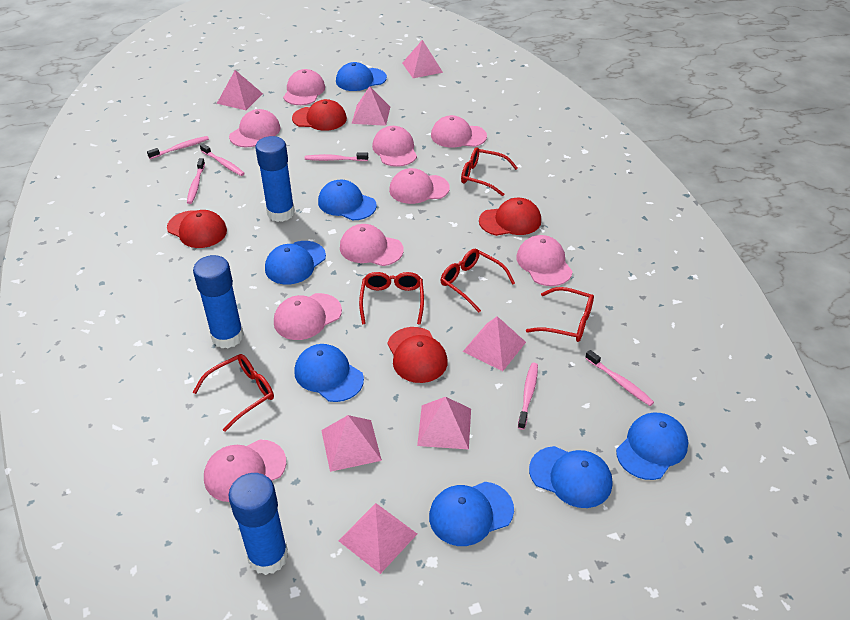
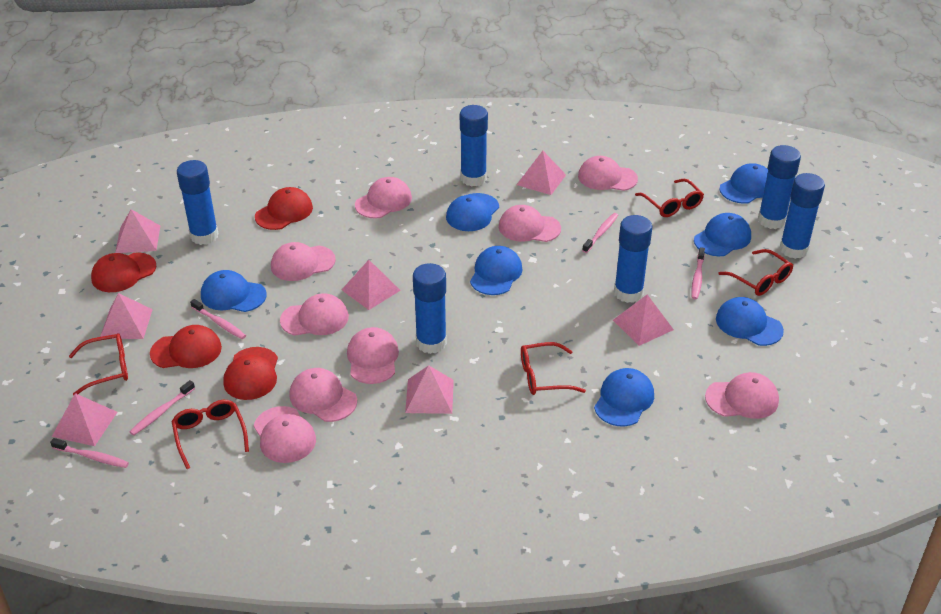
blue glue stick: 3 -> 6
pink toothbrush: 6 -> 5

